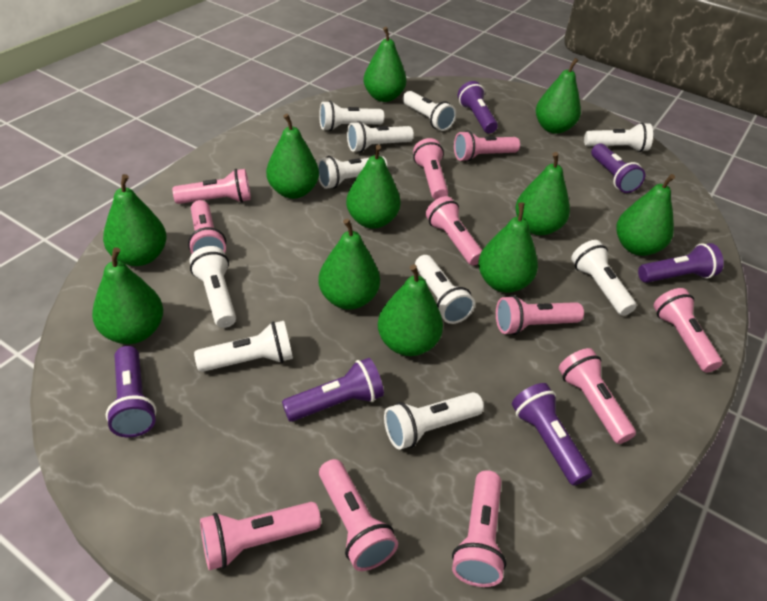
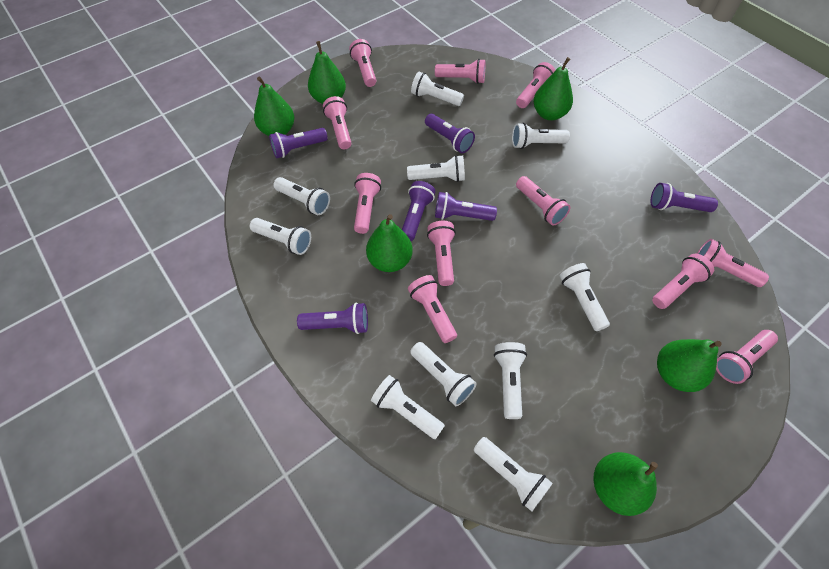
green pear: 11 -> 6

